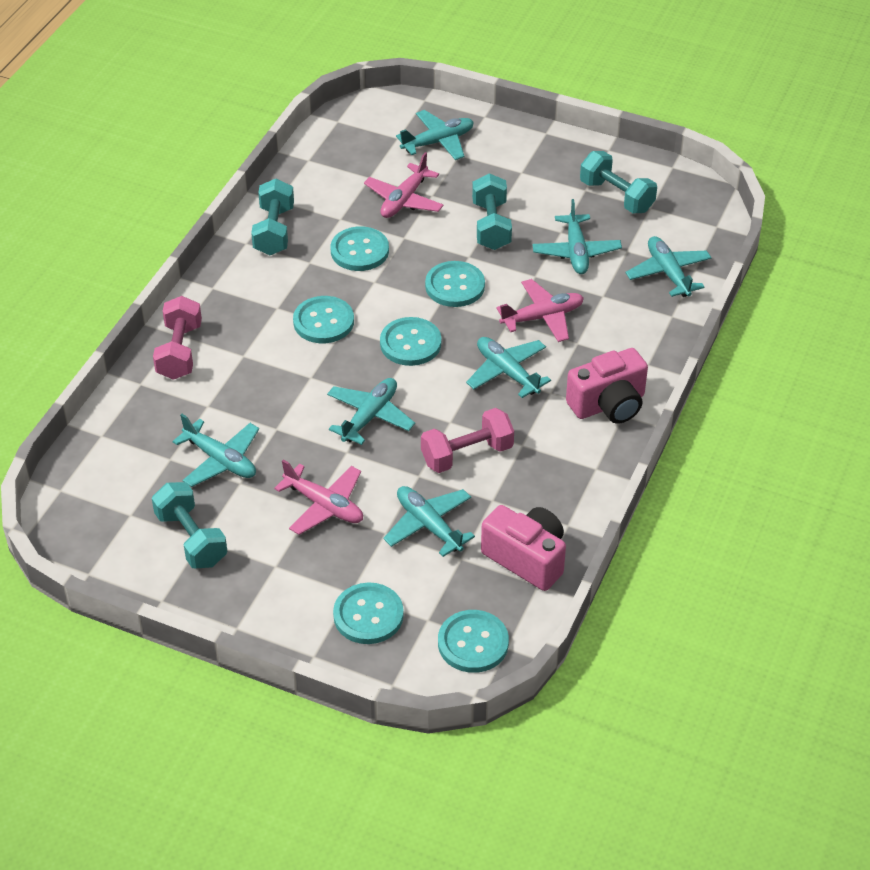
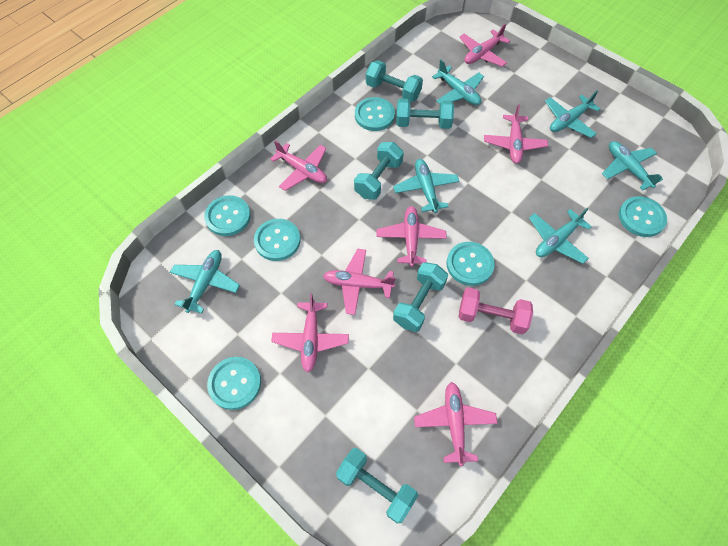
pink camera: 2 -> 0
pink dumbbell: 2 -> 1
pink plane: 3 -> 7
turquoise dumbbell: 4 -> 5
turquoise plane: 7 -> 6

